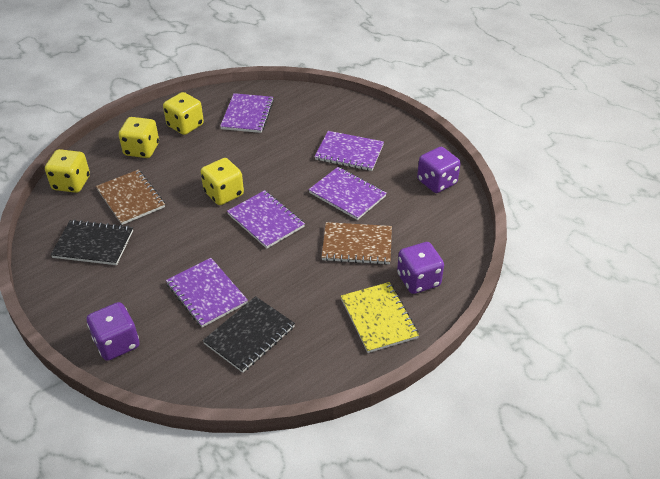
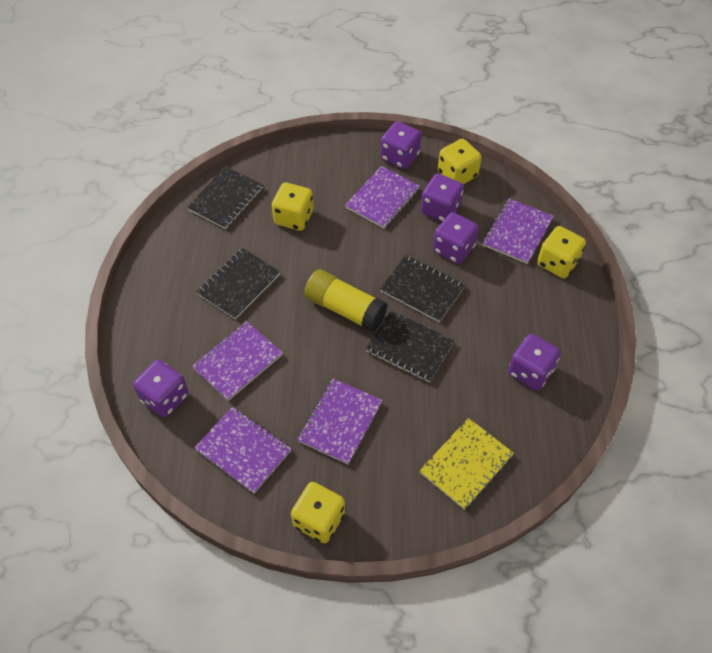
black notebook: 2 -> 4
brown notebook: 2 -> 0
purple dice: 3 -> 5
yellow glue stick: 0 -> 1

